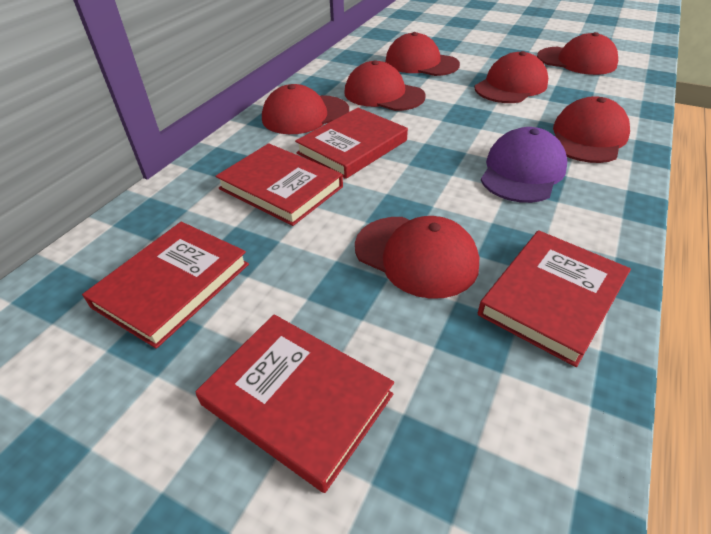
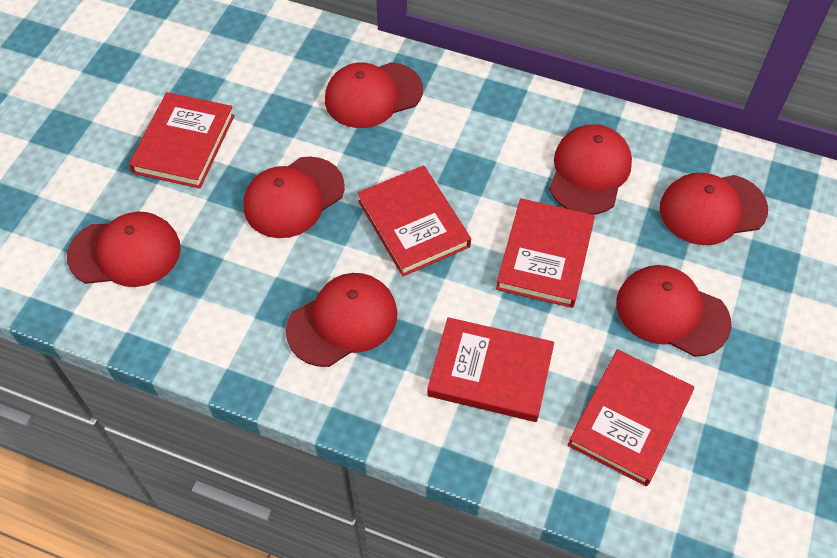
purple cap: 1 -> 0

